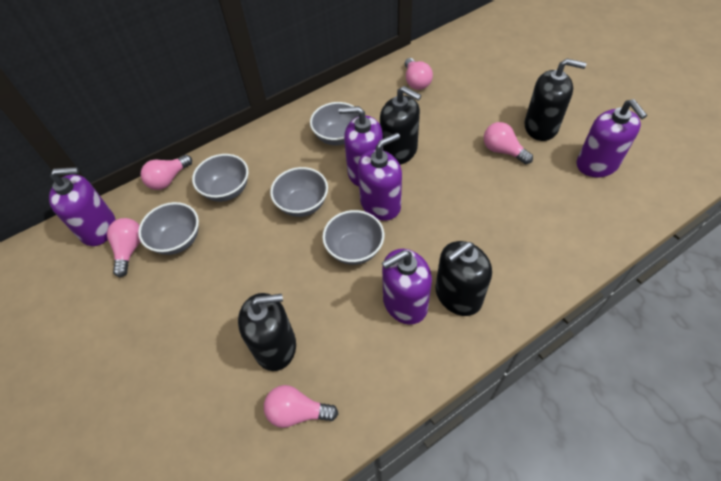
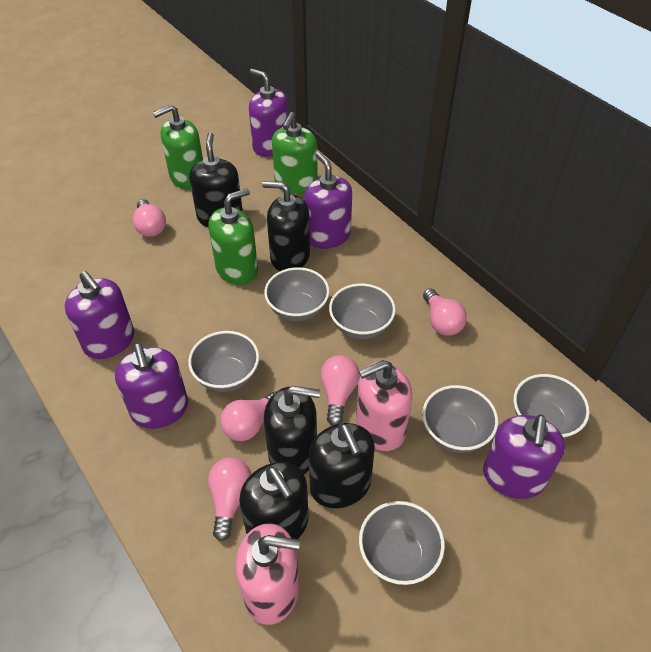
black soap dispenser: 4 -> 5
green soap dispenser: 0 -> 3
grey bowl: 5 -> 6
pink soap dispenser: 0 -> 2

